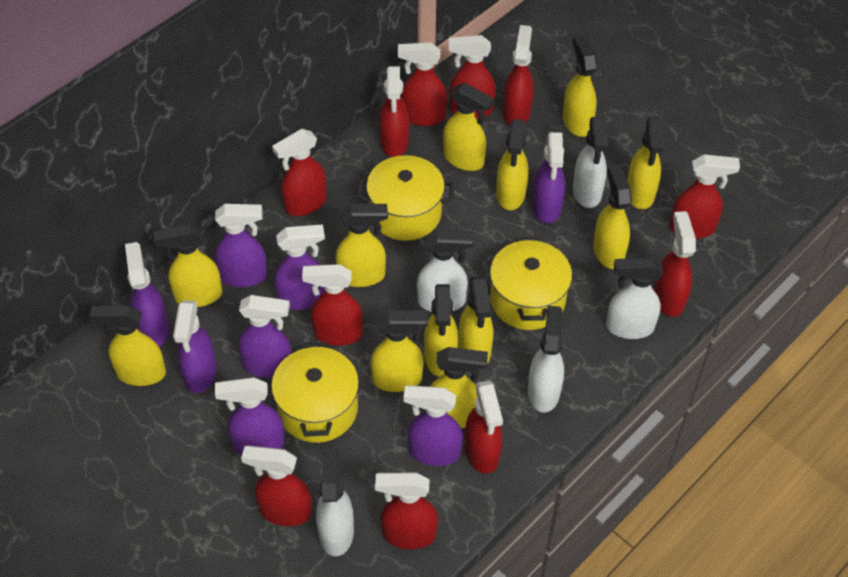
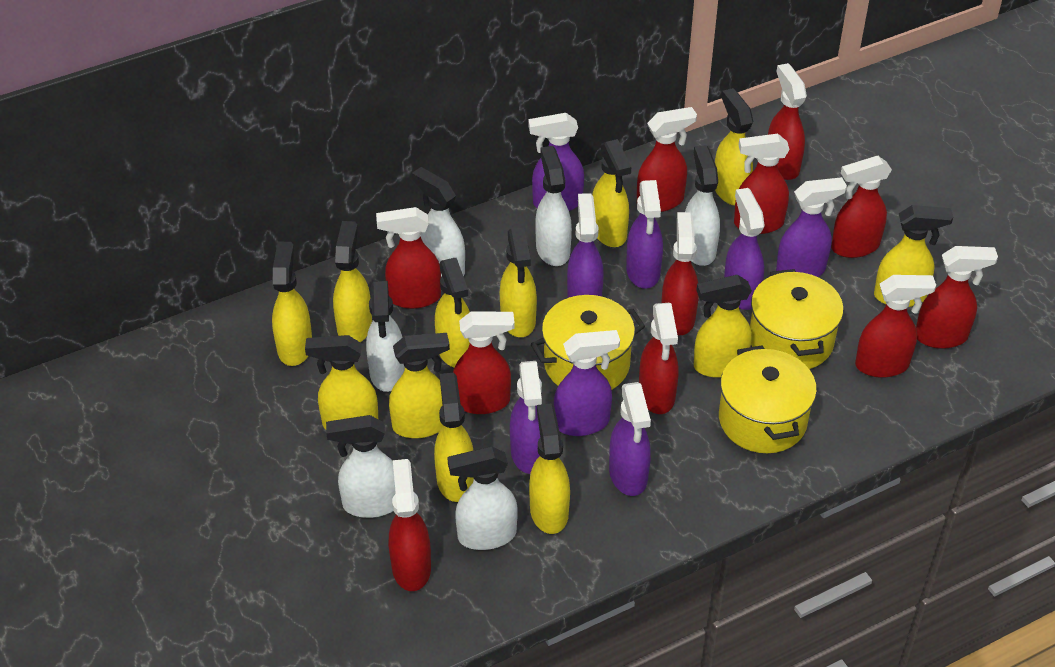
white spray bottle: 5 -> 6

